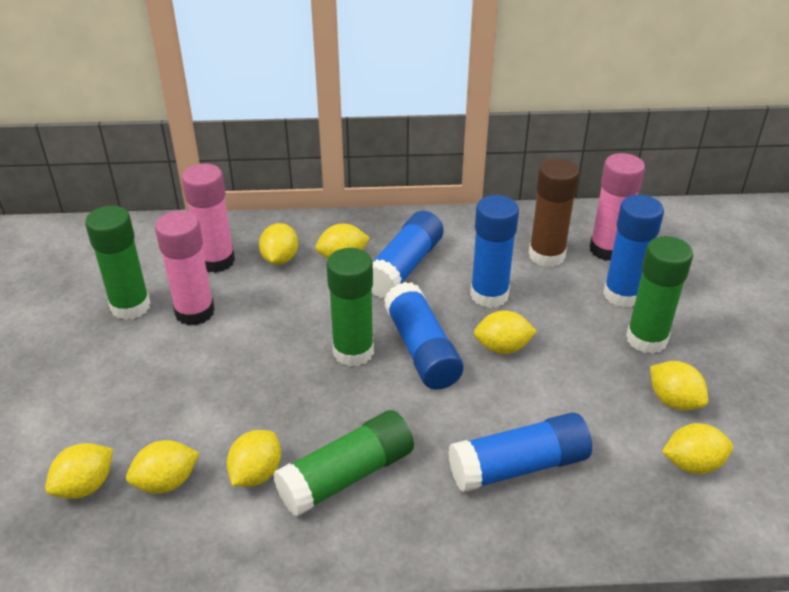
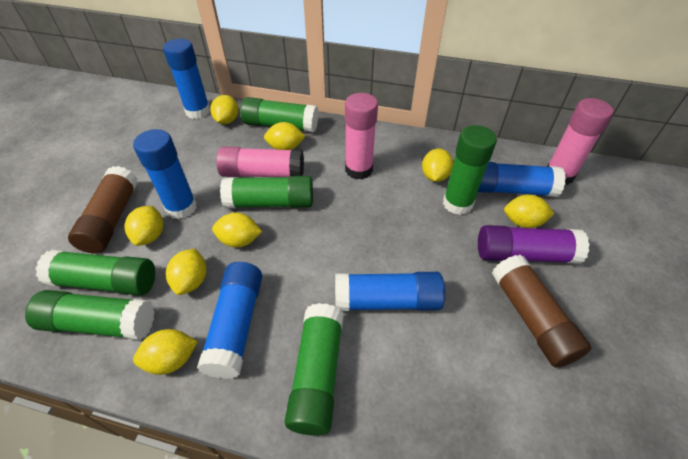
brown glue stick: 1 -> 2
green glue stick: 4 -> 6
purple glue stick: 0 -> 1

